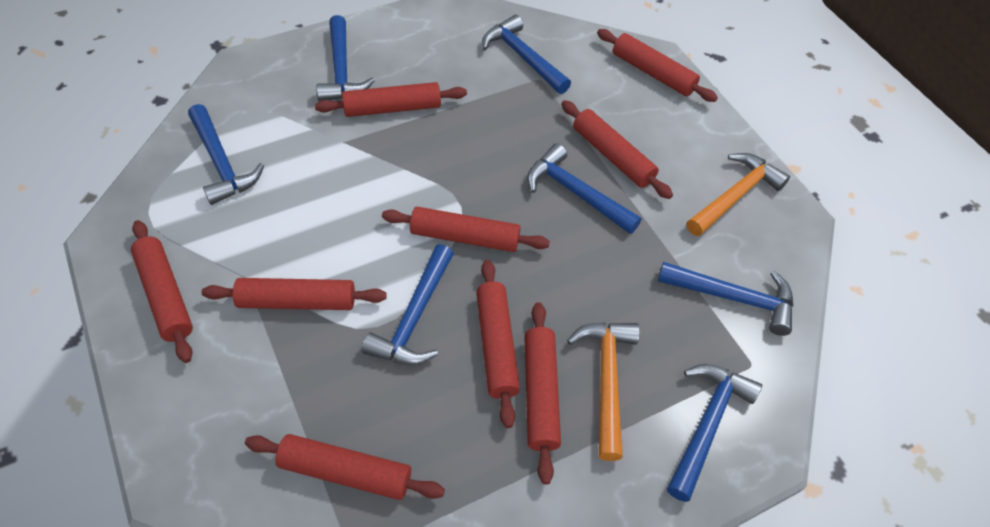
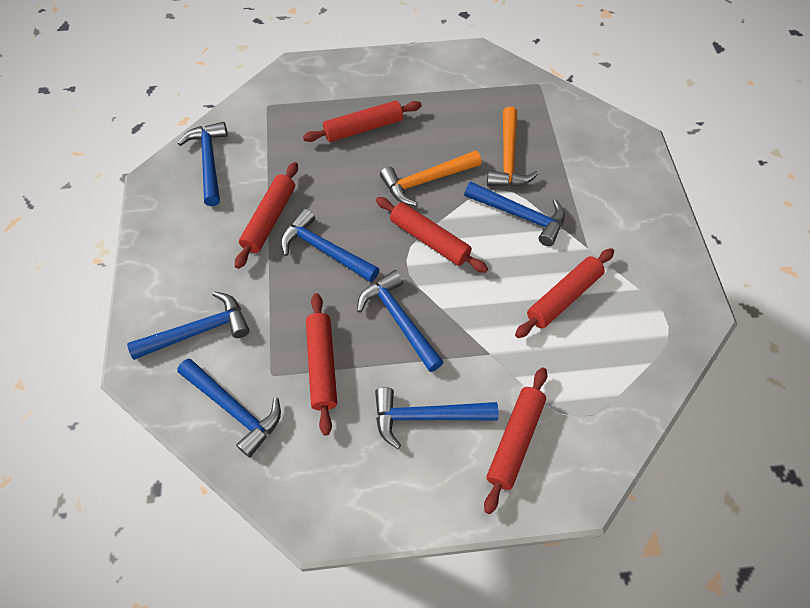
red rolling pin: 9 -> 6

